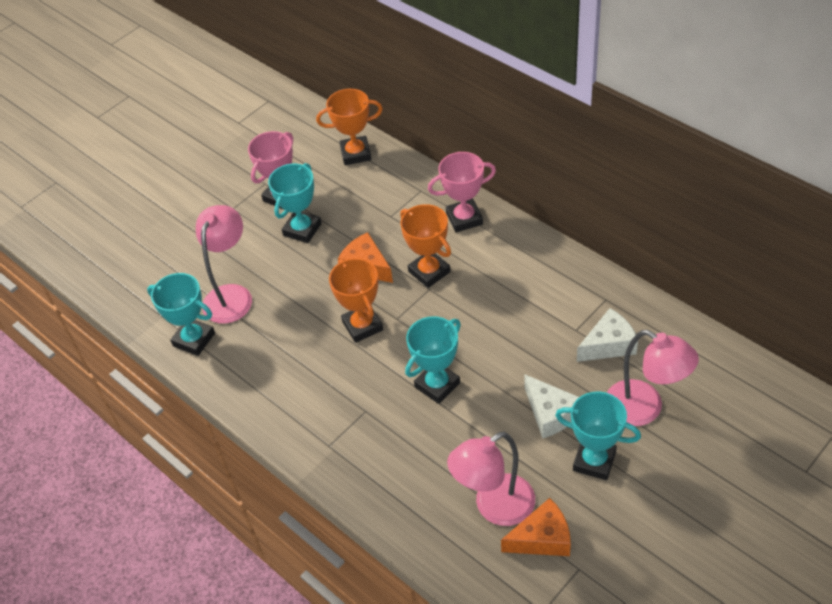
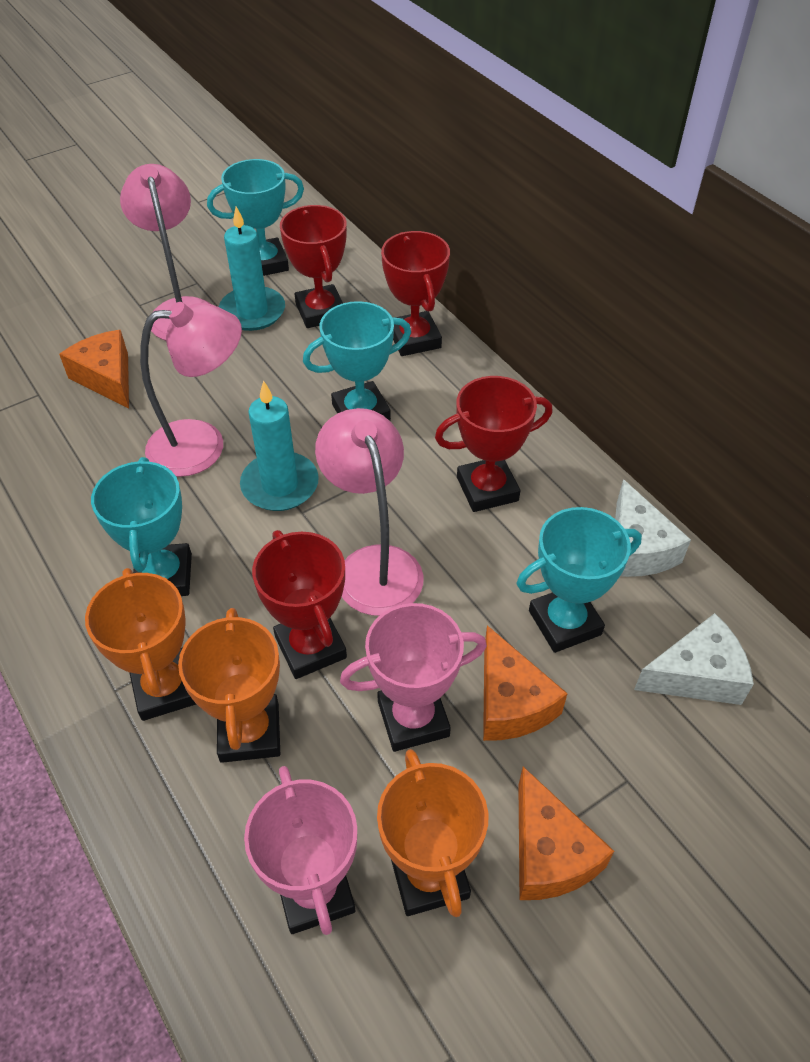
orange cheese: 2 -> 3
red trophy: 0 -> 4
turquoise candle: 0 -> 2

